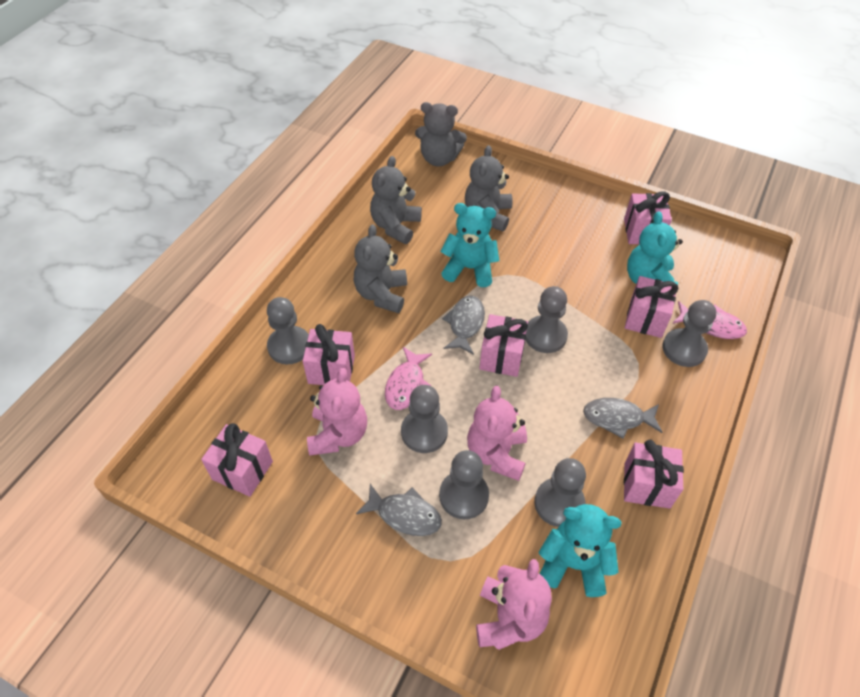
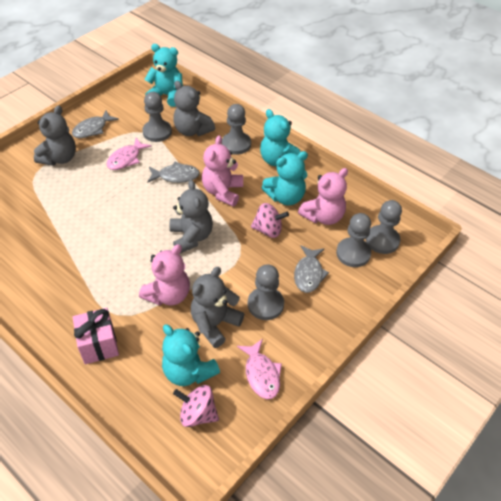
grey pawn: 6 -> 5
pink gift: 6 -> 1
pink spinning top: 0 -> 2
turquoise teddy bear: 3 -> 4

